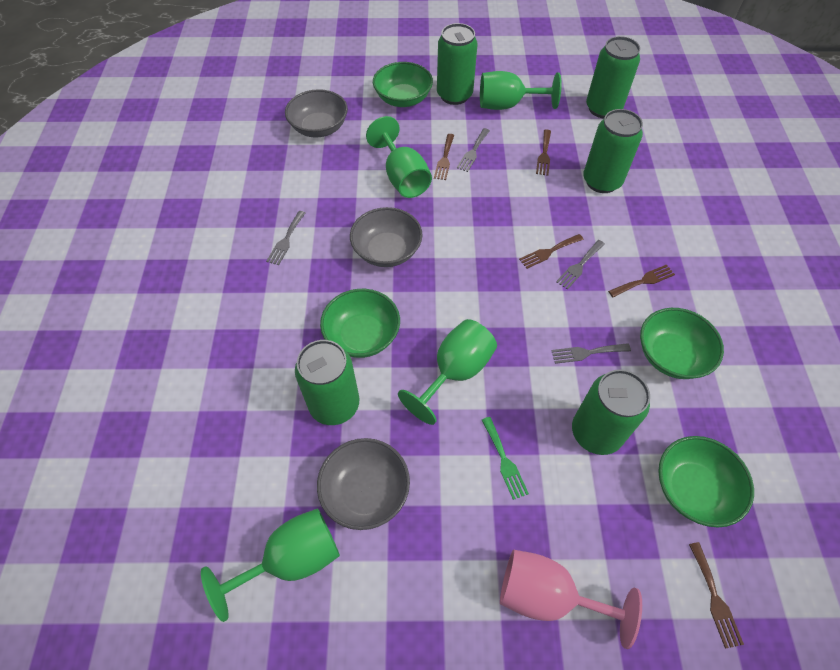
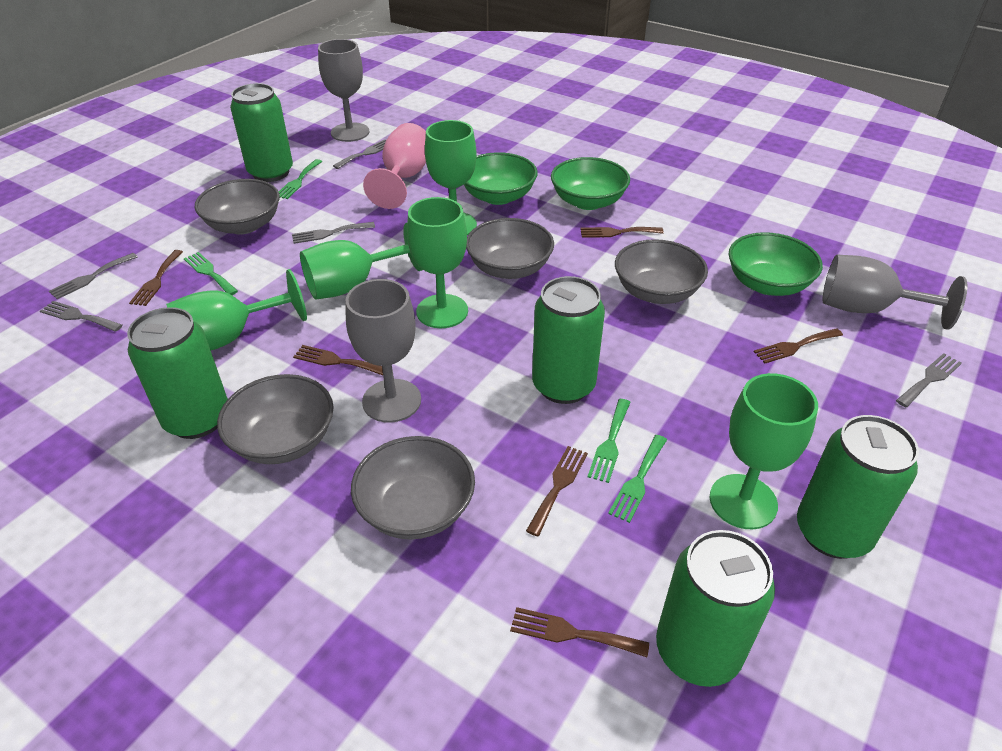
brown fork: 5 -> 6
green bowl: 4 -> 3
green fork: 1 -> 4
green goblet: 4 -> 5
grey bowl: 3 -> 5
grey fork: 4 -> 5
grey goblet: 0 -> 3

